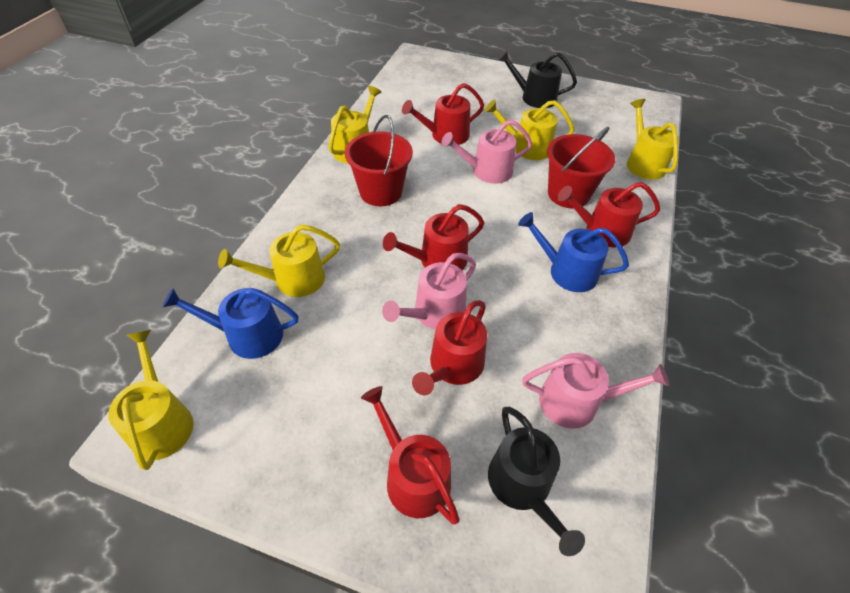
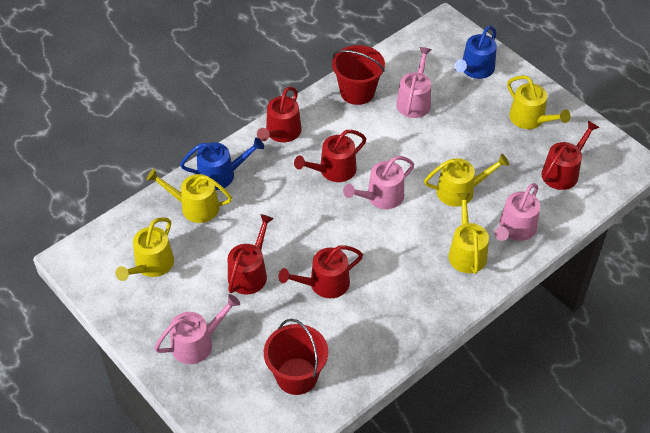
black watering can: 2 -> 0
pink watering can: 3 -> 4

